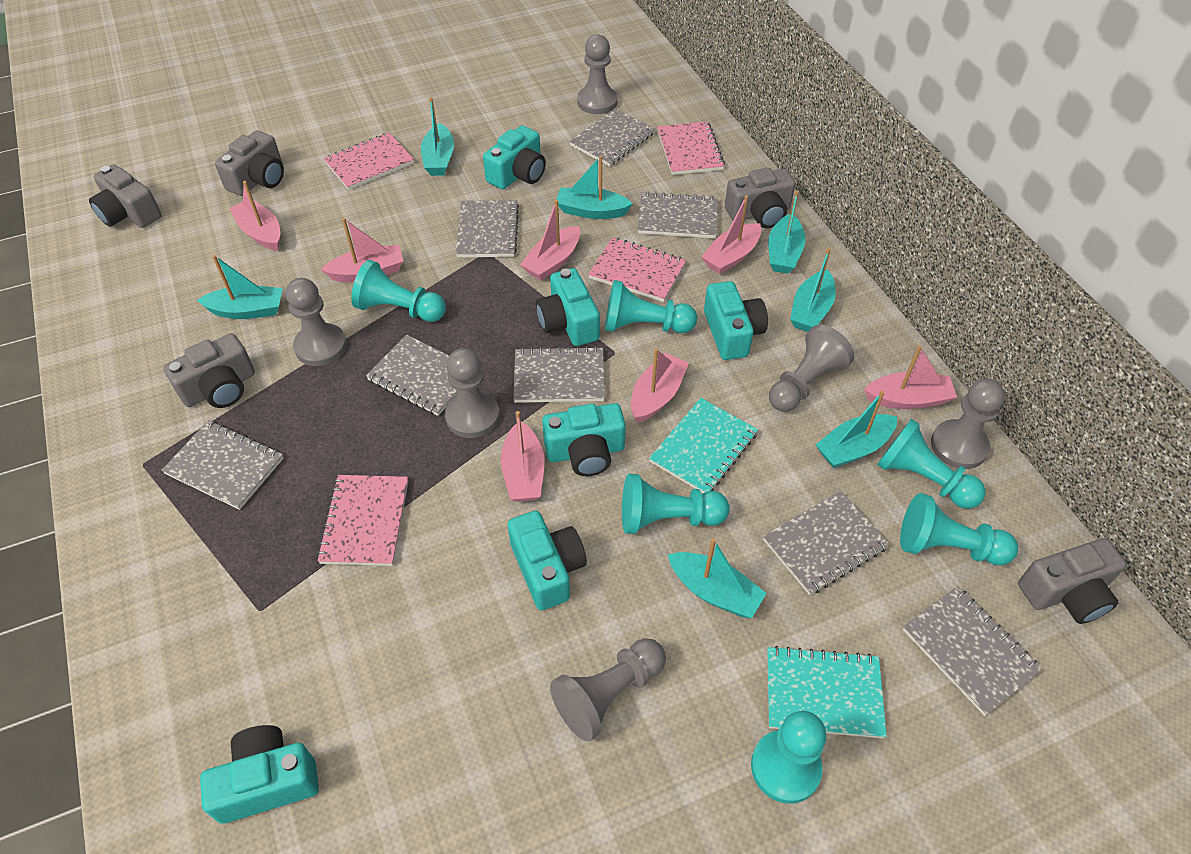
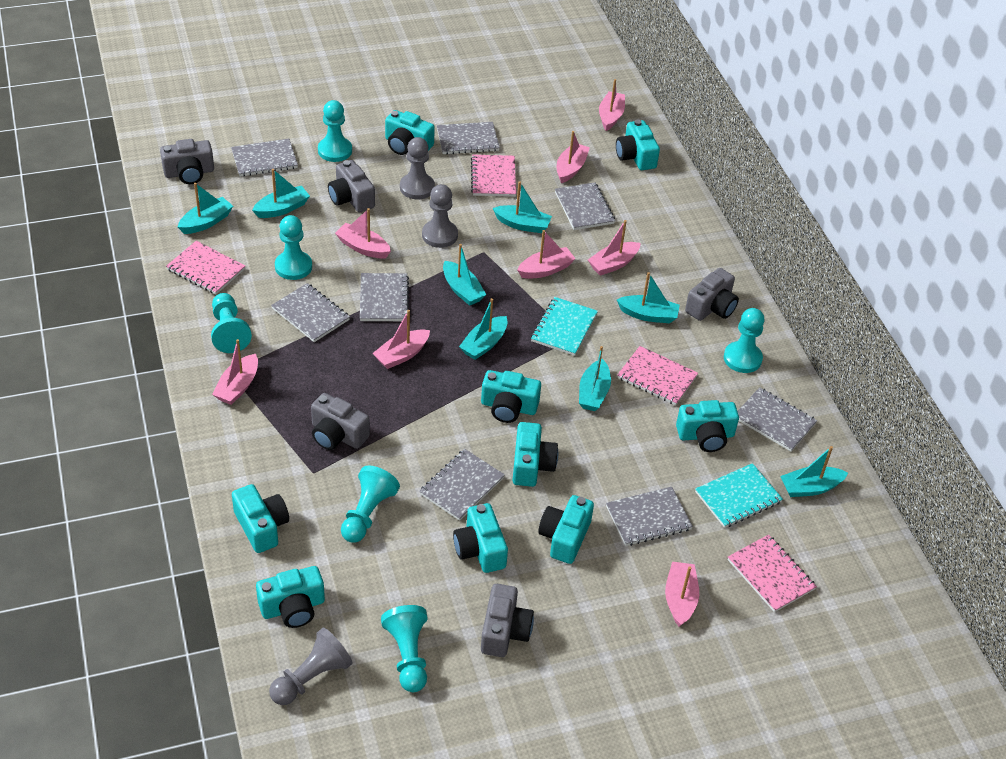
grey pawn: 6 -> 3
pink boat: 7 -> 8
turquoise boat: 7 -> 8
turquoise camera: 6 -> 9

